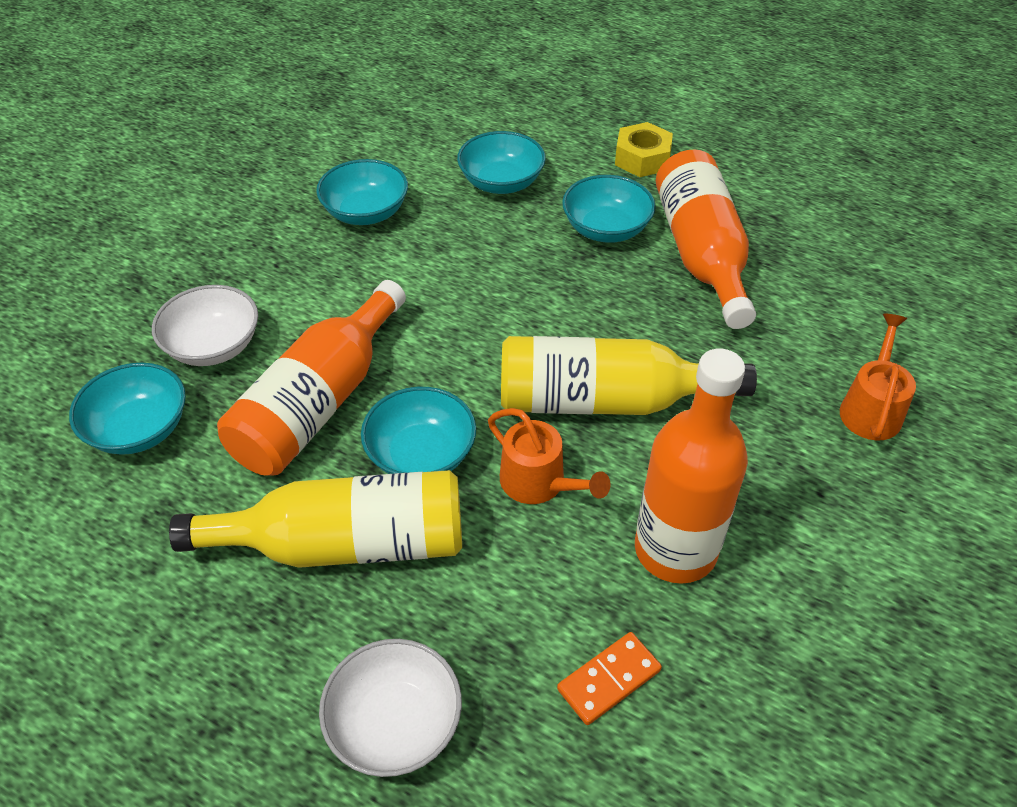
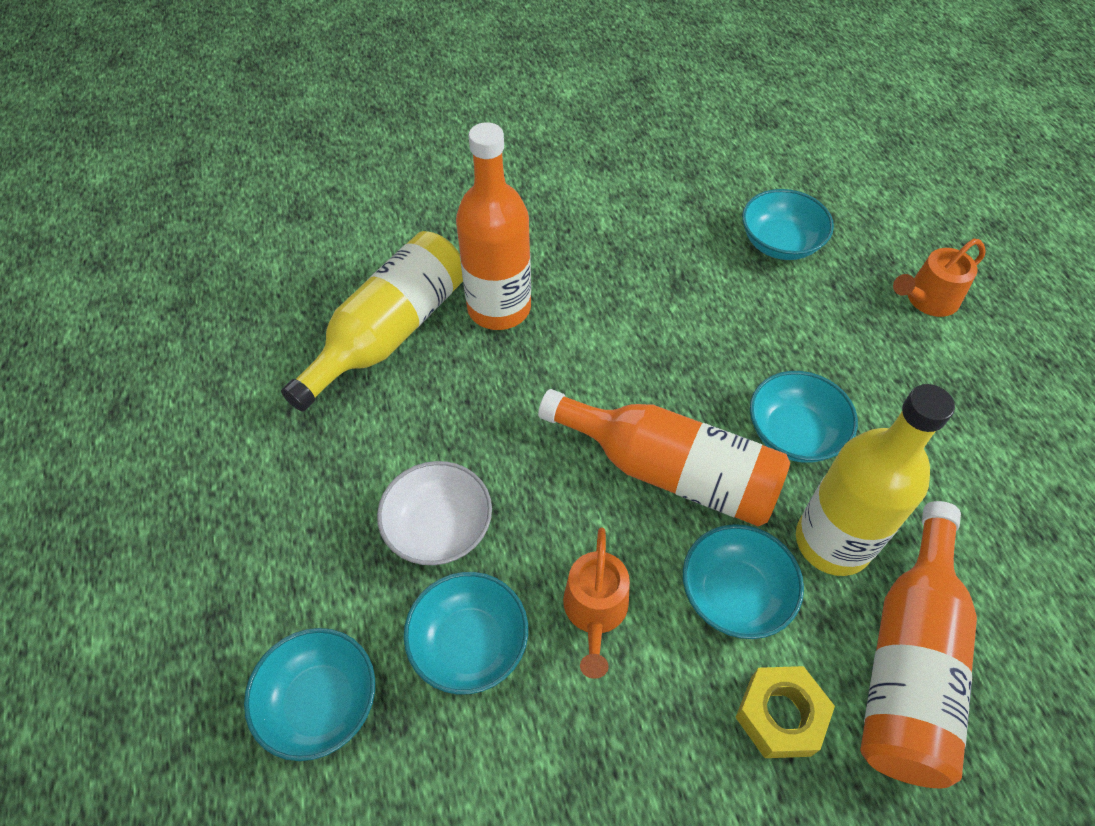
orange domino: 1 -> 0
white bowl: 2 -> 1

